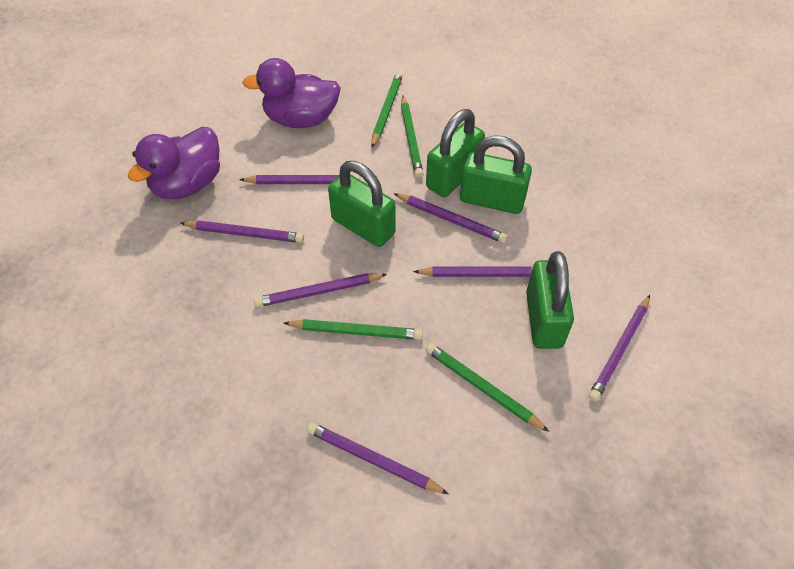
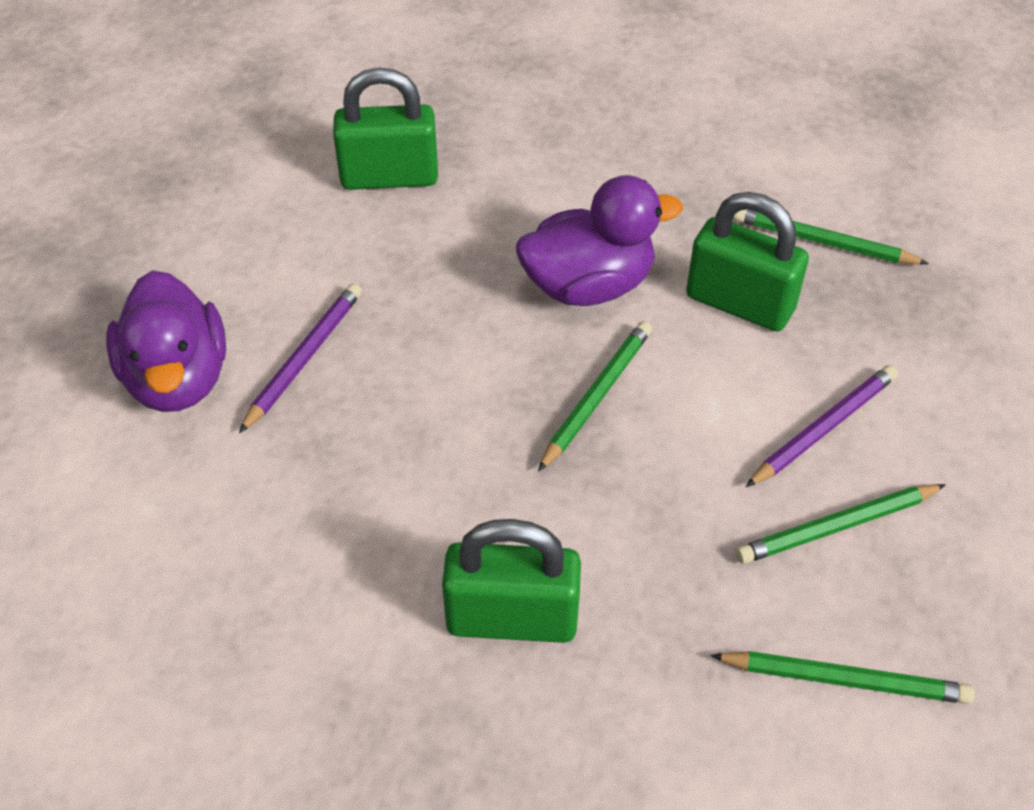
green padlock: 4 -> 3
purple pencil: 7 -> 2

